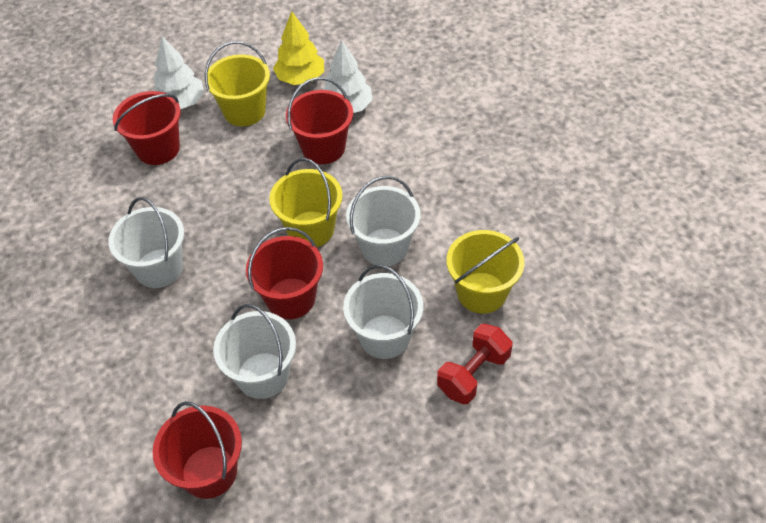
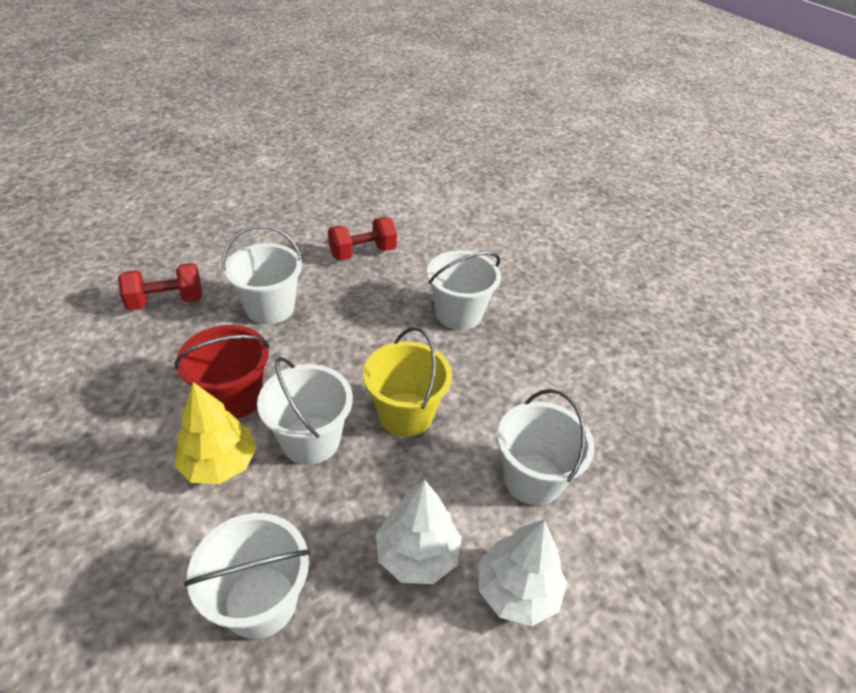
red bucket: 4 -> 1
red dumbbell: 1 -> 2
white bucket: 4 -> 5
yellow bucket: 3 -> 1

